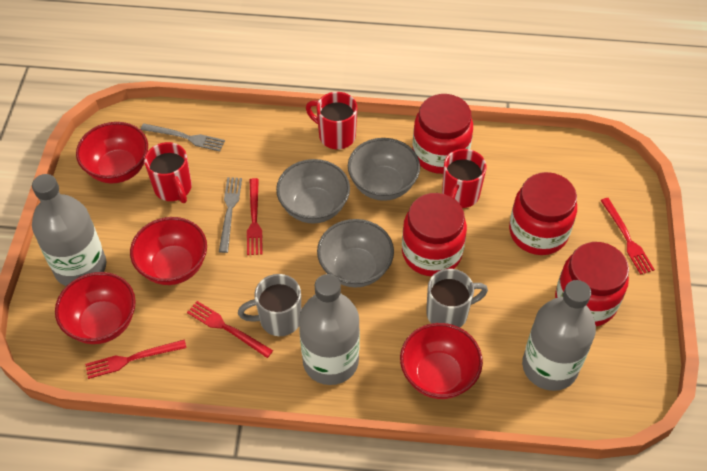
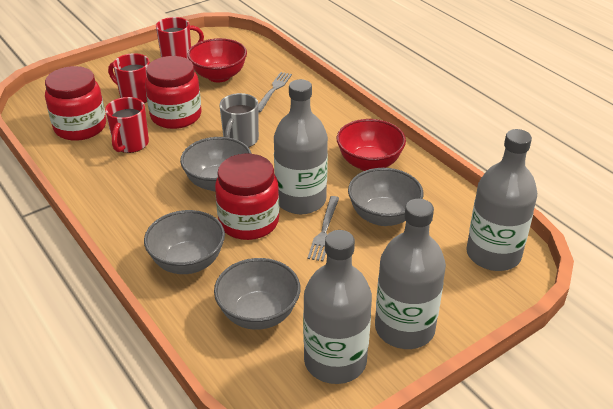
grey bottle: 3 -> 4
grey bowl: 3 -> 4
grey mug: 2 -> 1
red bowl: 4 -> 2
red fork: 4 -> 0
red jar: 4 -> 3

